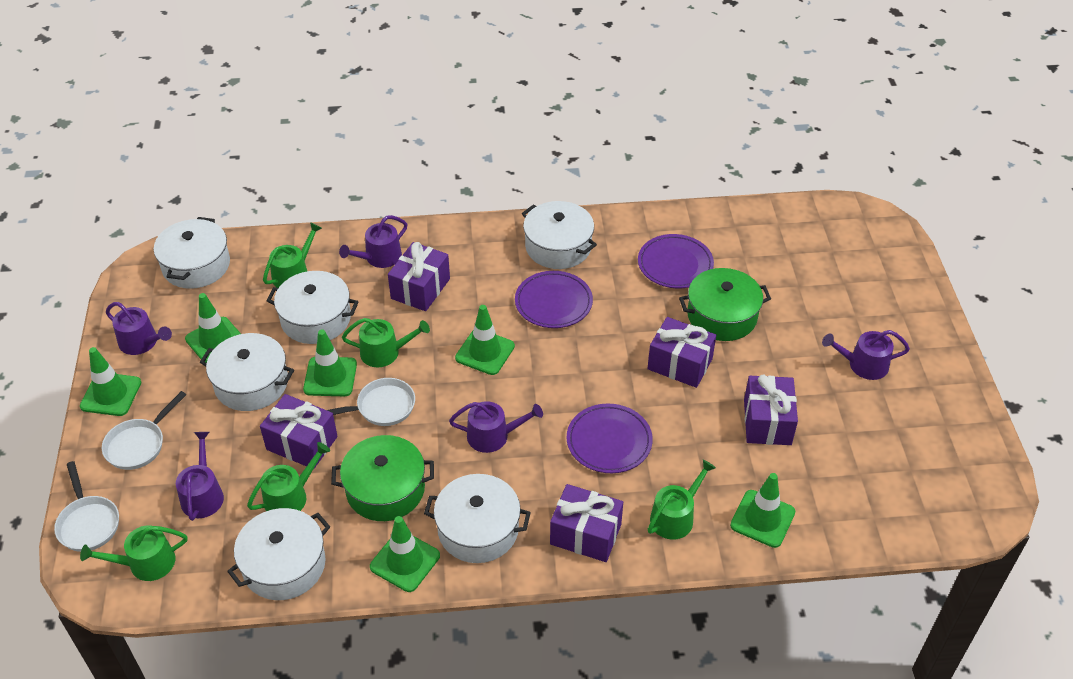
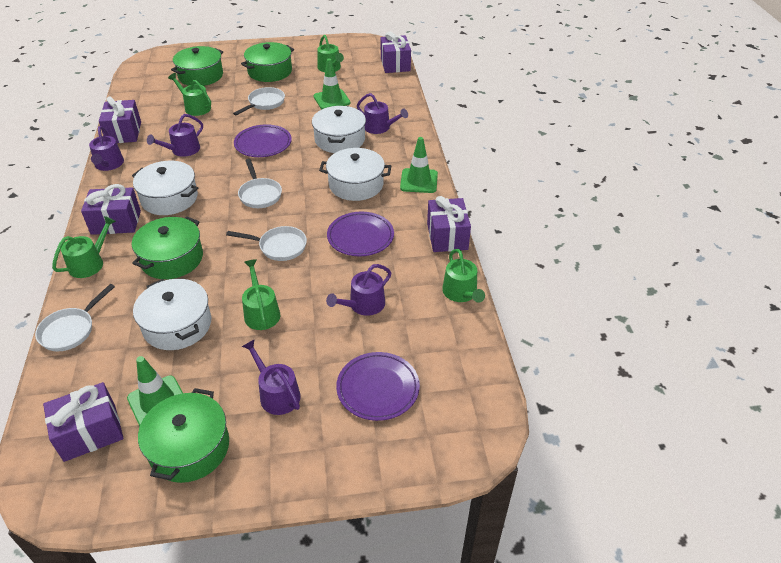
green pot: 2 -> 4
green traffic cone: 6 -> 3
white pan: 3 -> 4
white pot: 6 -> 4

